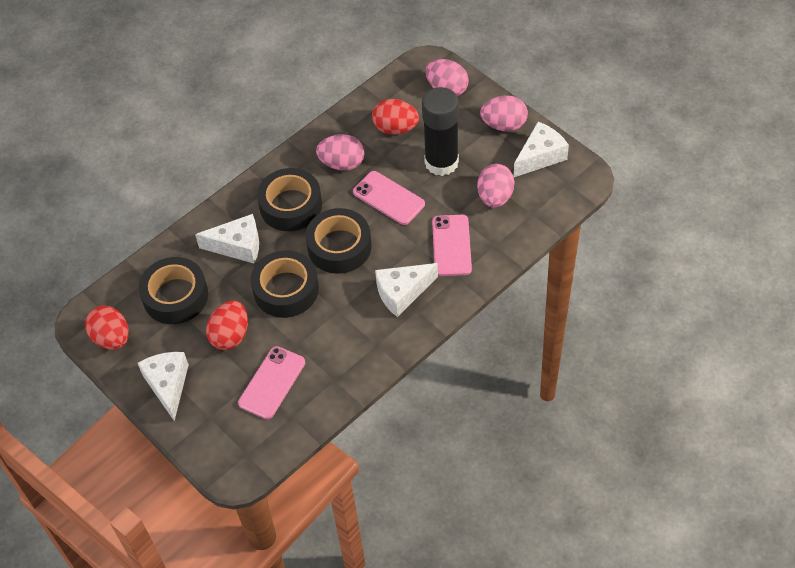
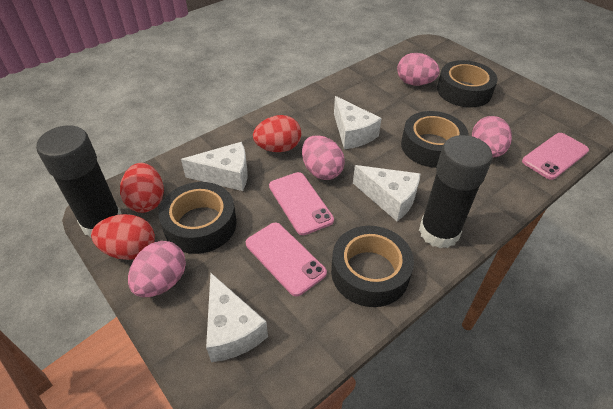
black glue stick: 1 -> 2

